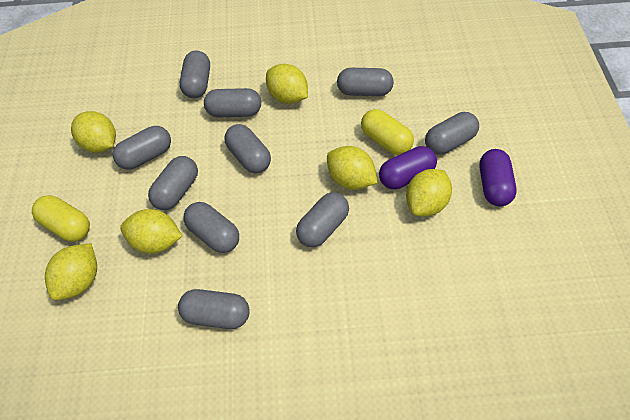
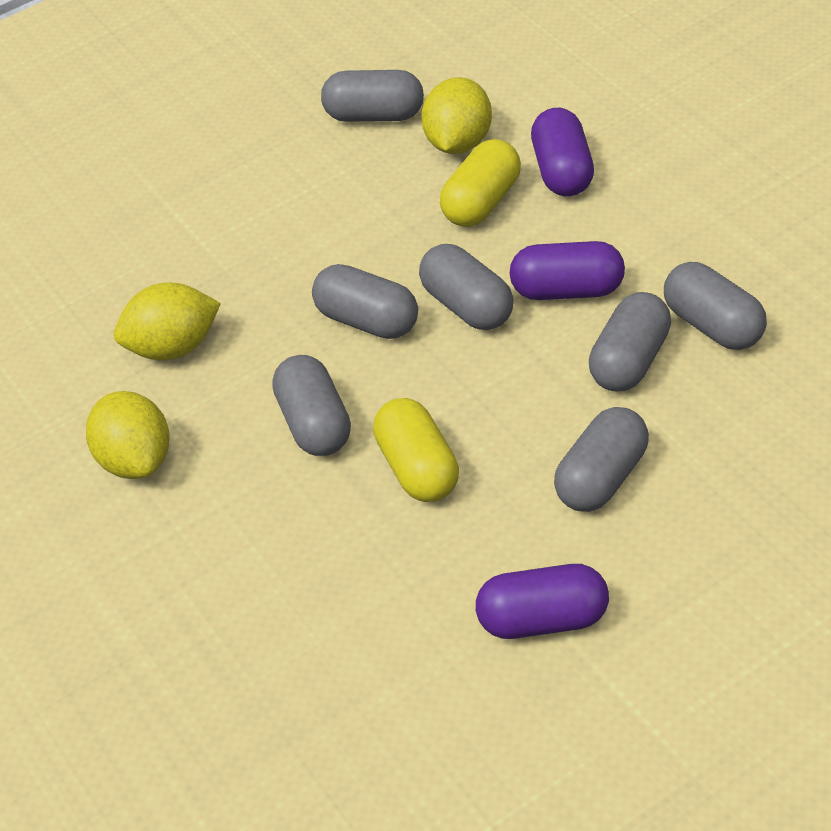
grey capsule: 10 -> 7
purple capsule: 2 -> 3
yellow lemon: 6 -> 3

